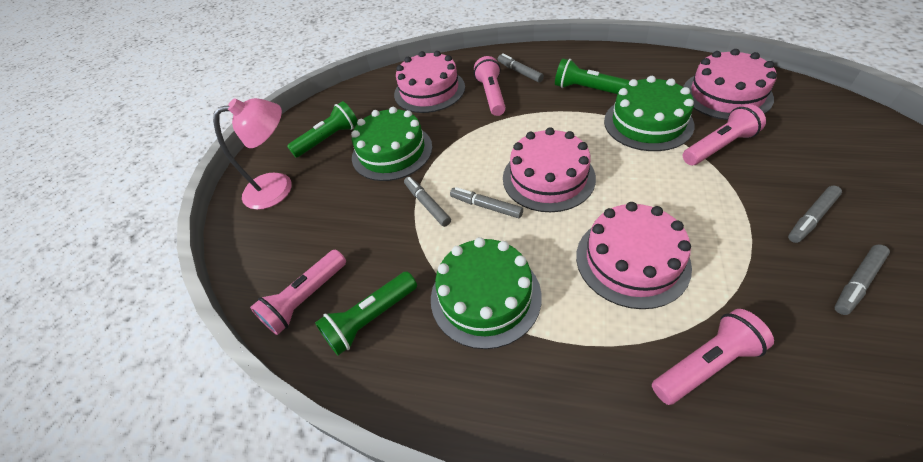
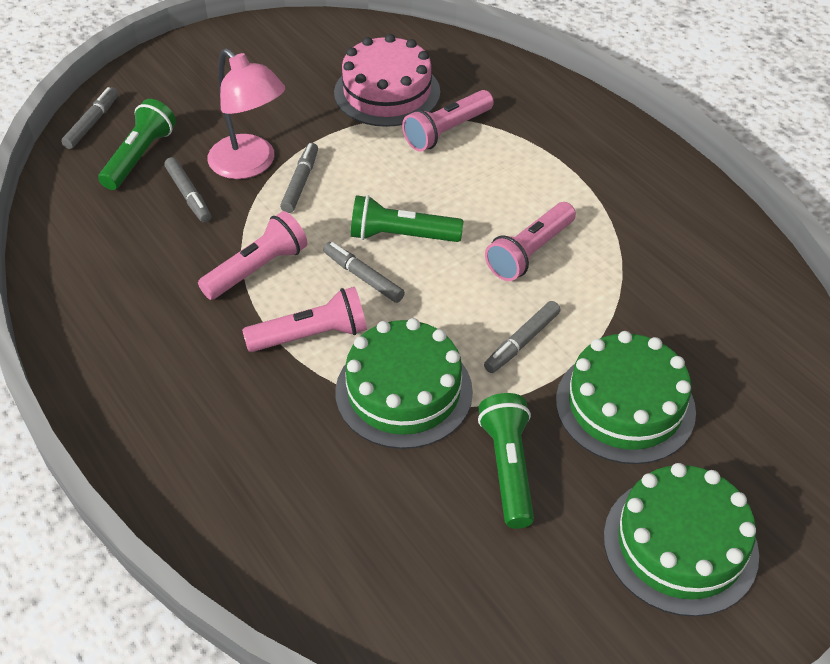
pink cake: 4 -> 1

